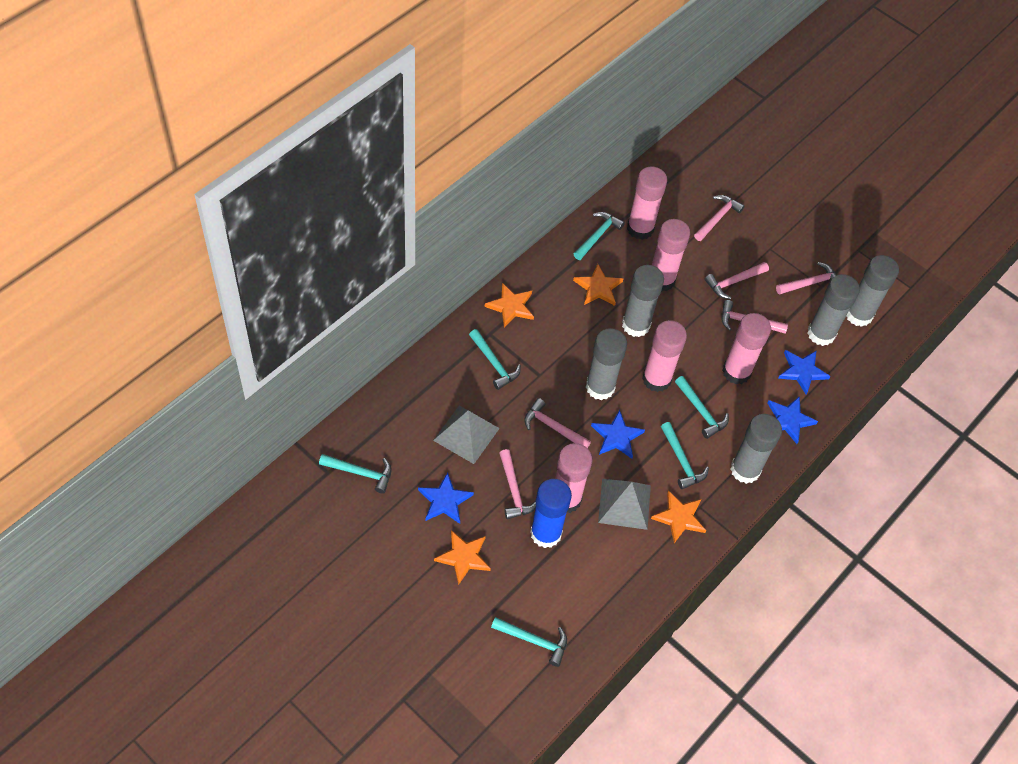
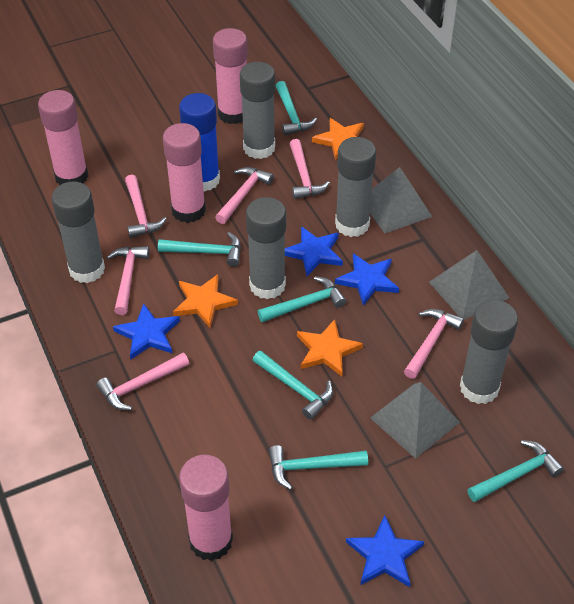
grey pyramid: 2 -> 3
orange star: 4 -> 3
pink glue stick: 5 -> 4

